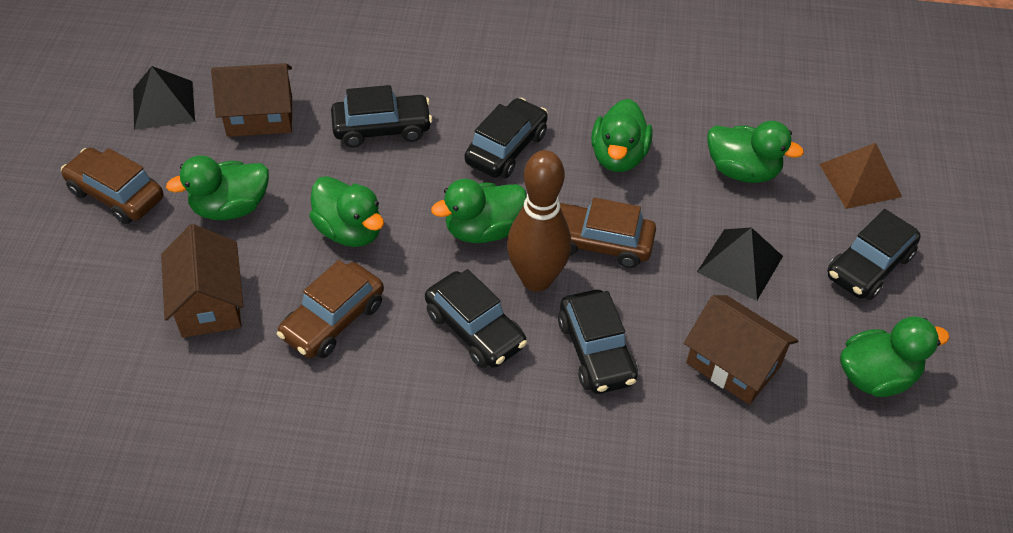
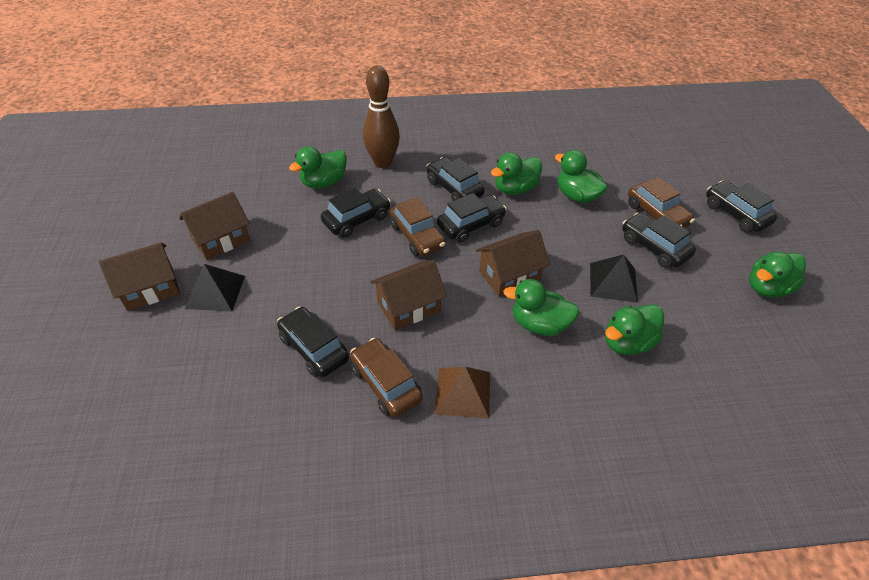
black car: 5 -> 6
brown house: 3 -> 4

